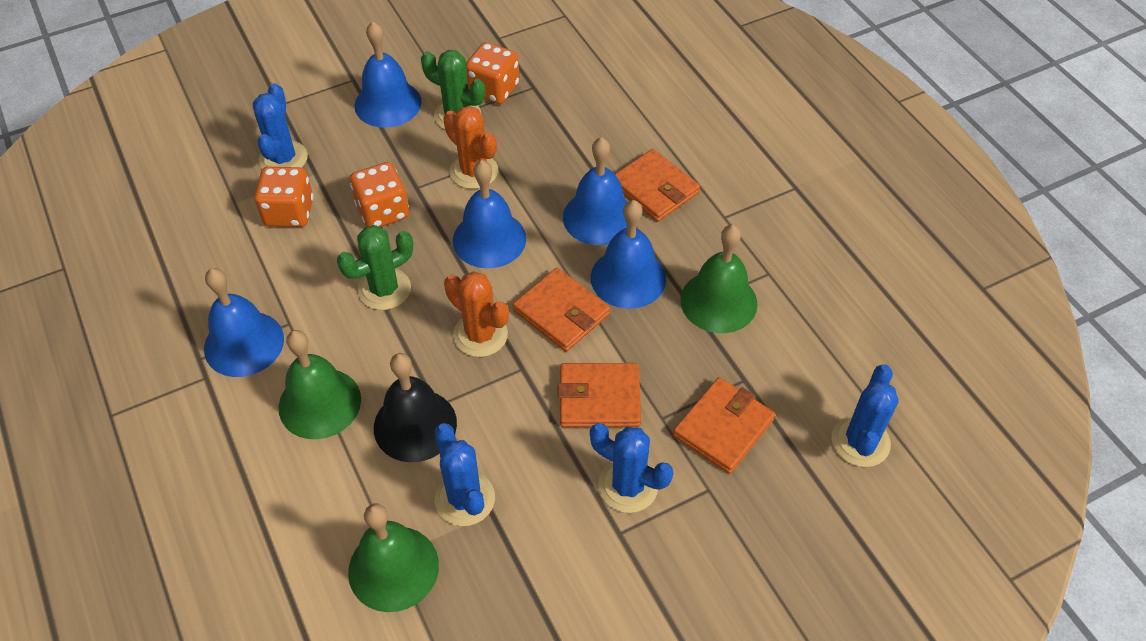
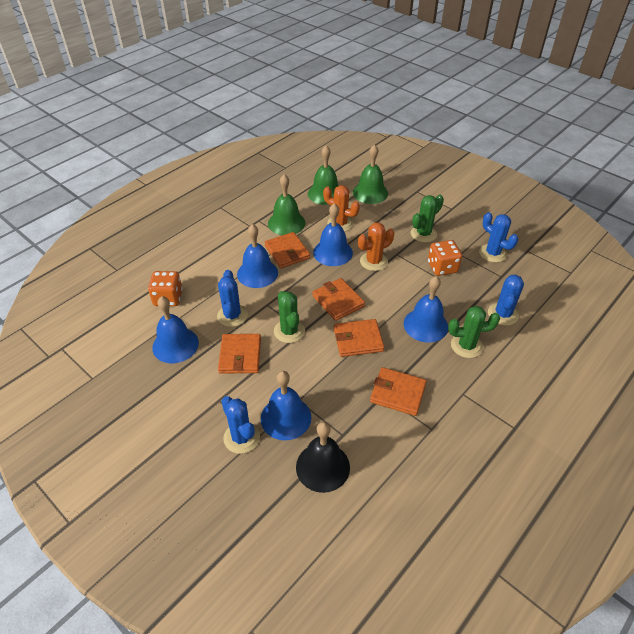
green cactus: 2 -> 3
orange dice: 3 -> 2
orange wallet: 4 -> 5

